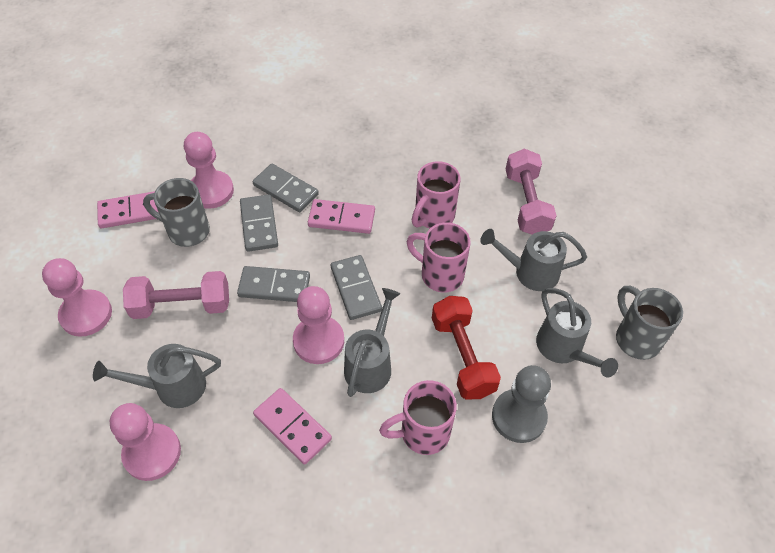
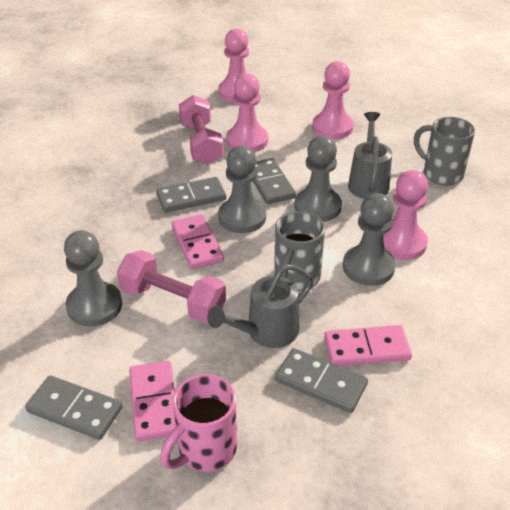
grey pawn: 1 -> 4
grey watering can: 4 -> 2
pink mug: 3 -> 1
red dumbbell: 1 -> 0

